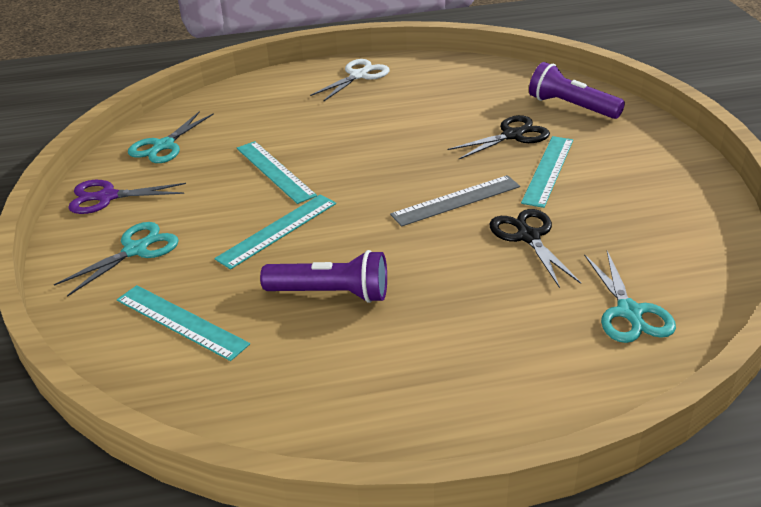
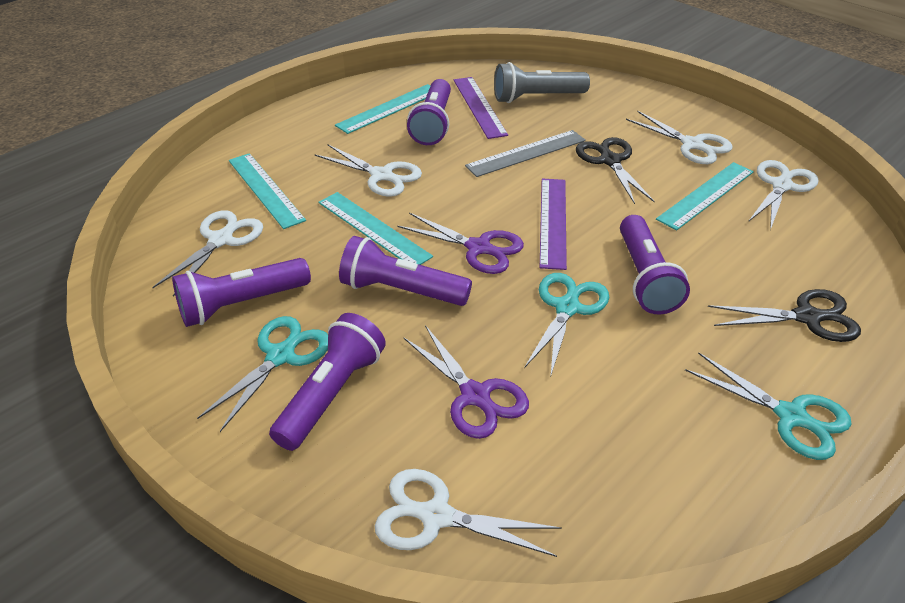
grey flashlight: 0 -> 1
purple flashlight: 2 -> 5
purple ruler: 0 -> 2
purple scissors: 1 -> 2
white scissors: 1 -> 5

